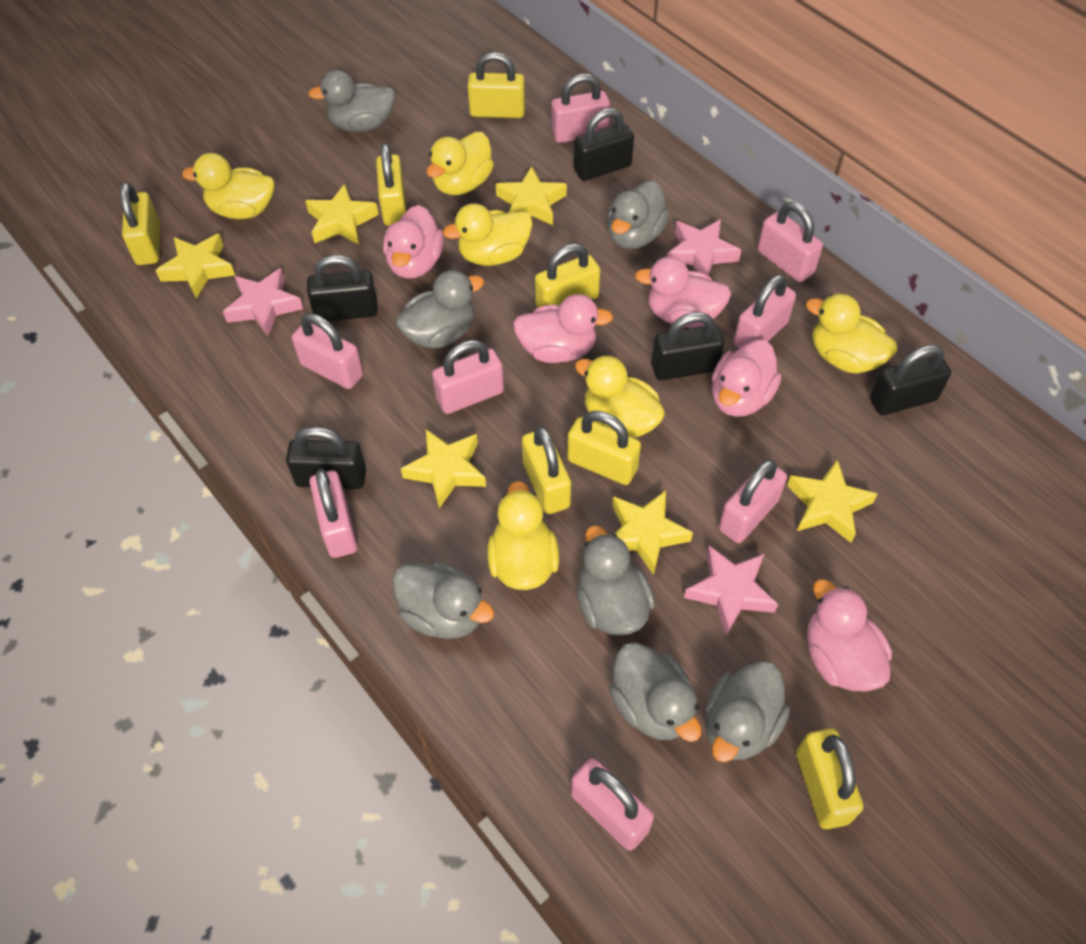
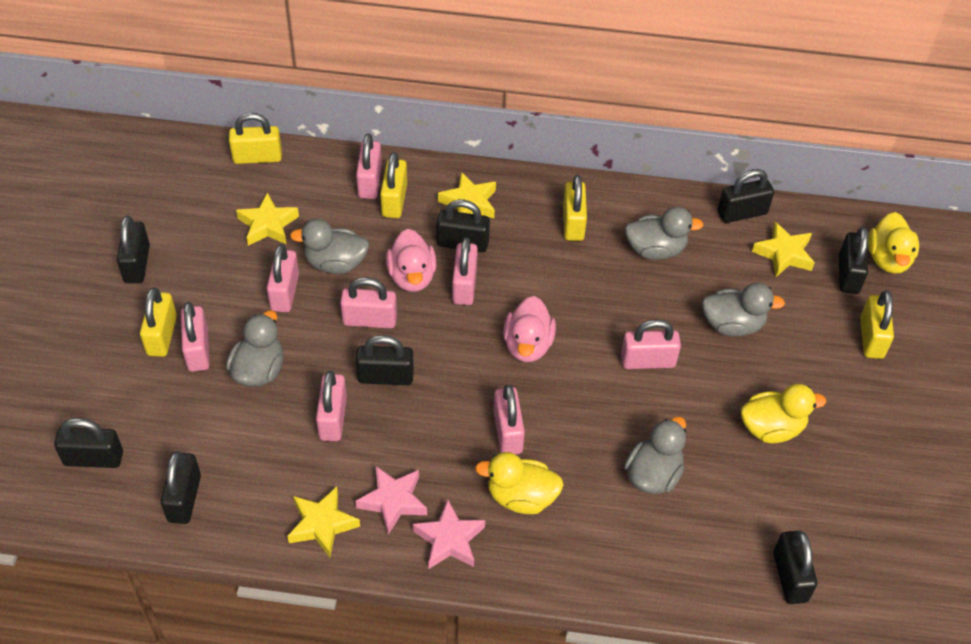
black padlock: 5 -> 8
grey duck: 7 -> 5
pink duck: 5 -> 2
pink star: 3 -> 2
yellow duck: 6 -> 3
yellow padlock: 7 -> 5
yellow star: 6 -> 4

